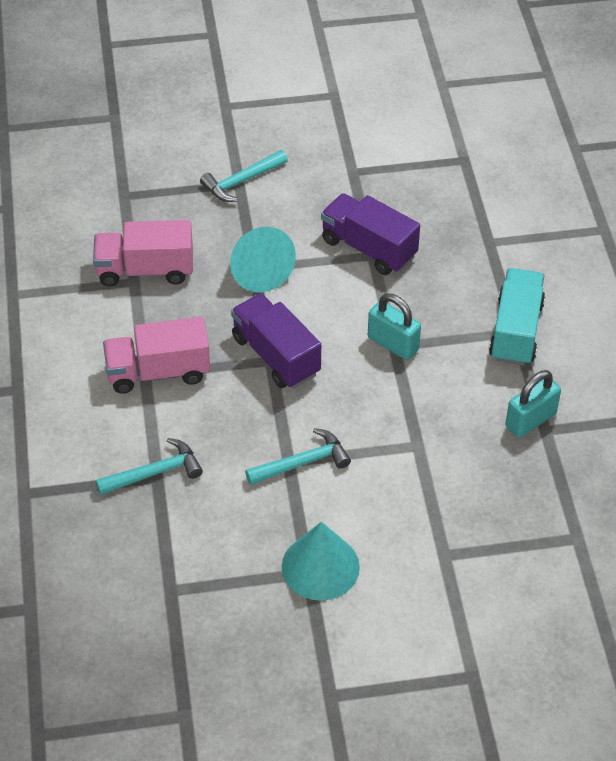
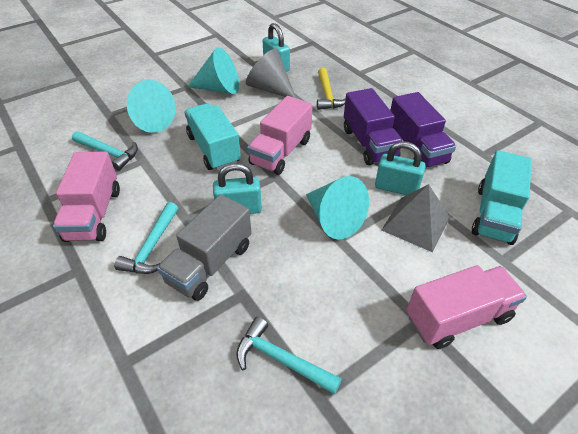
grey cone: 0 -> 1
grey pyramid: 0 -> 1
grey truck: 0 -> 1
pink truck: 2 -> 3
turquoise cone: 2 -> 3
turquoise padlock: 2 -> 3
turquoise truck: 1 -> 2
yellow hammer: 0 -> 1

